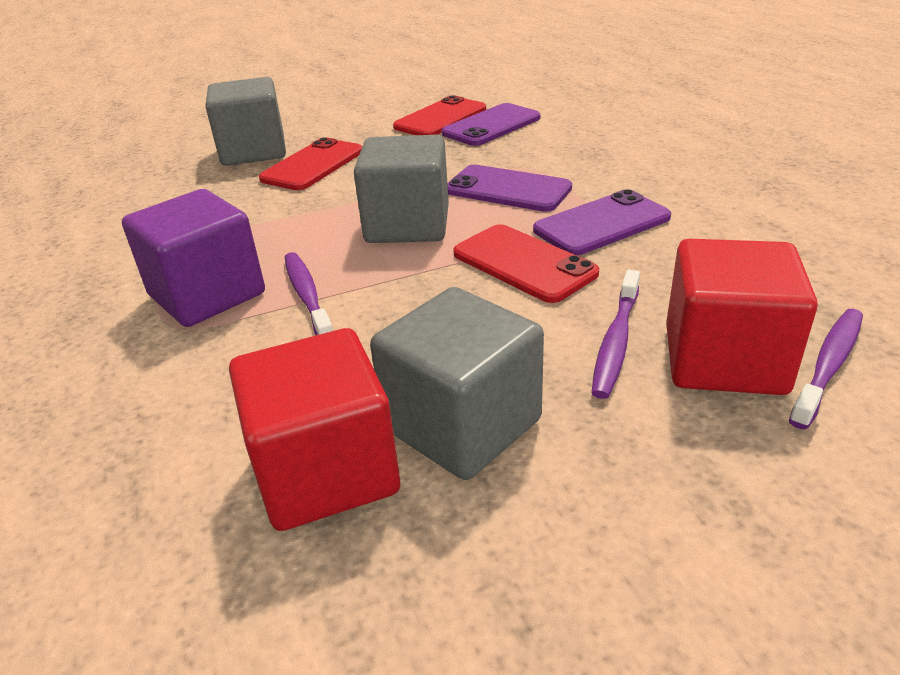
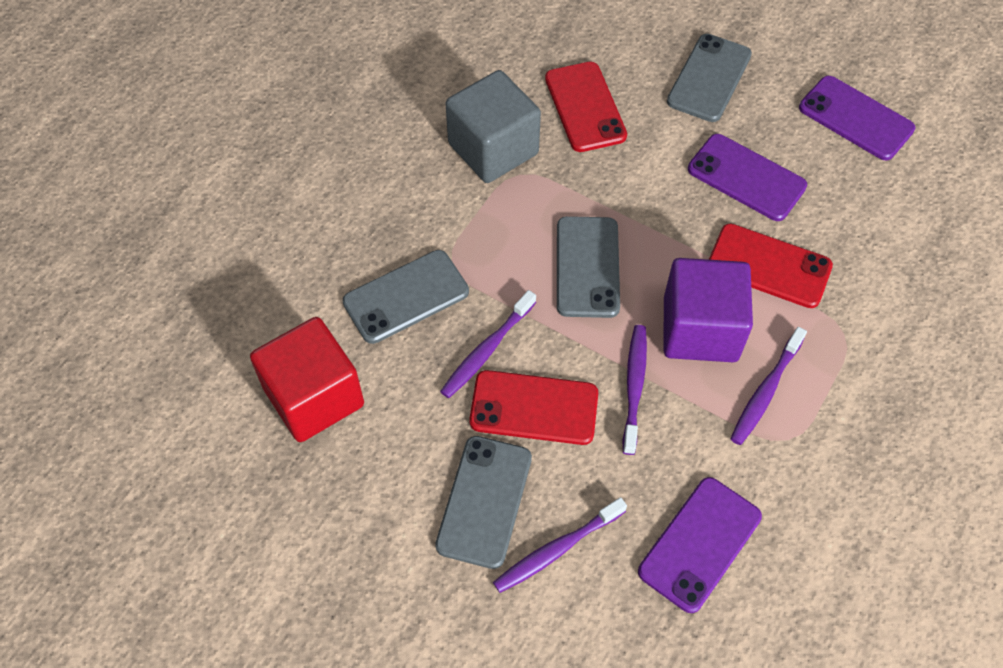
grey cube: 3 -> 1
grey phone: 0 -> 4
purple toothbrush: 3 -> 4
red cube: 2 -> 1

